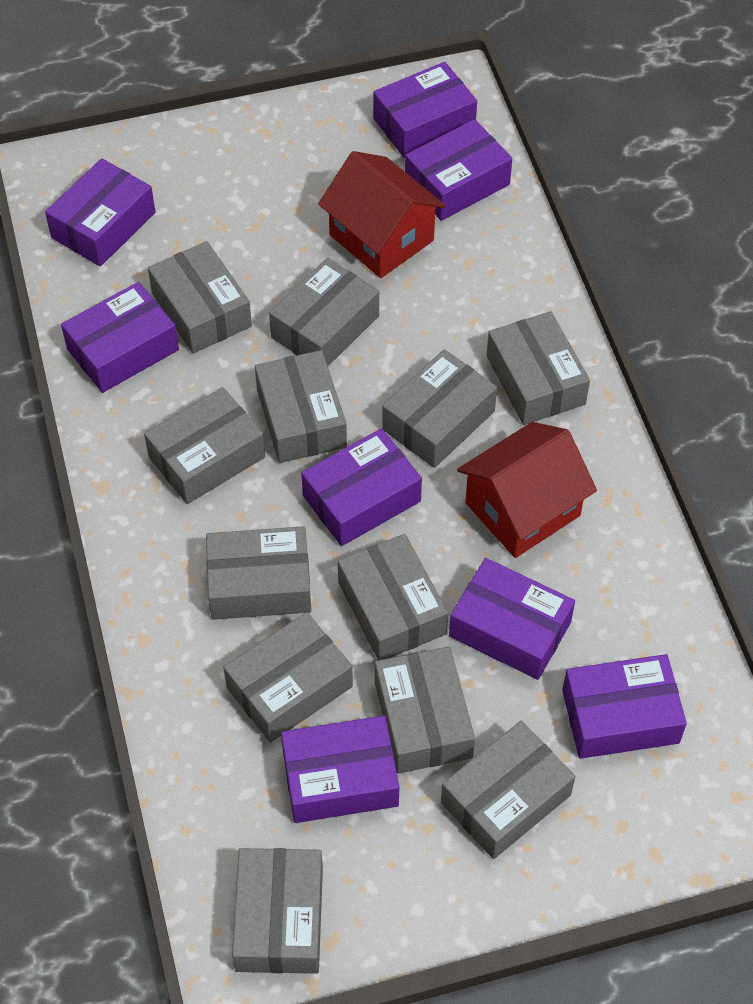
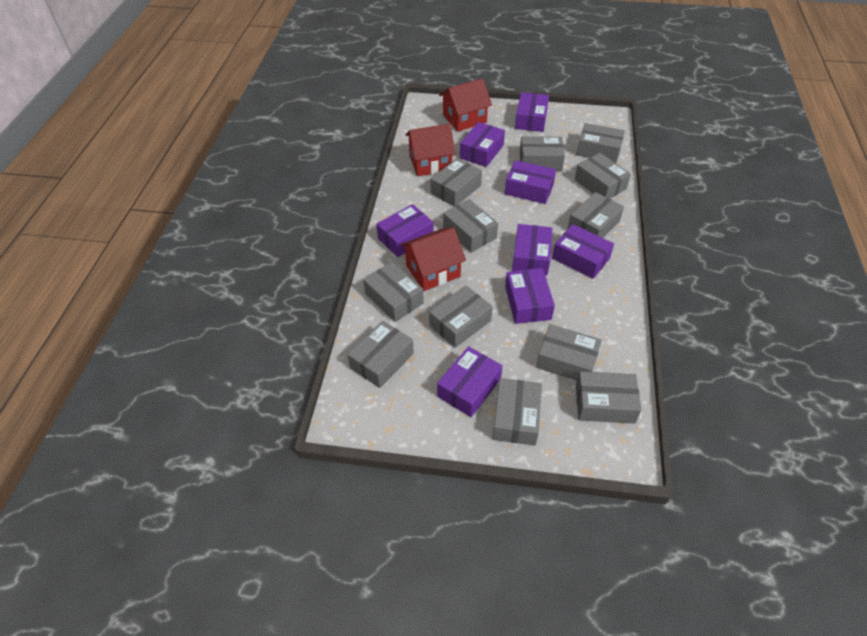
red house: 2 -> 3

